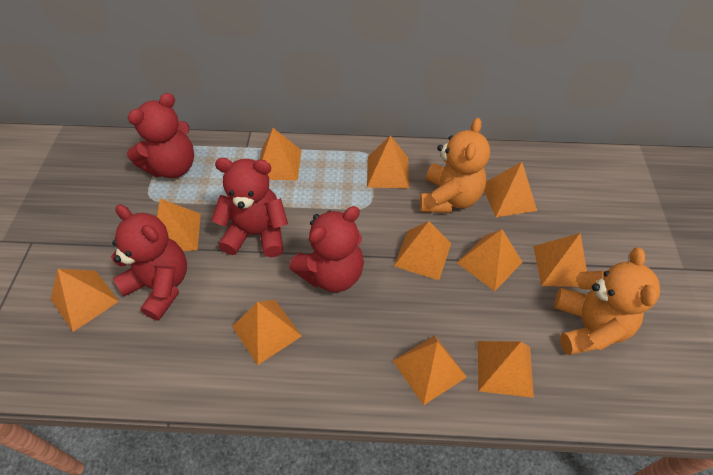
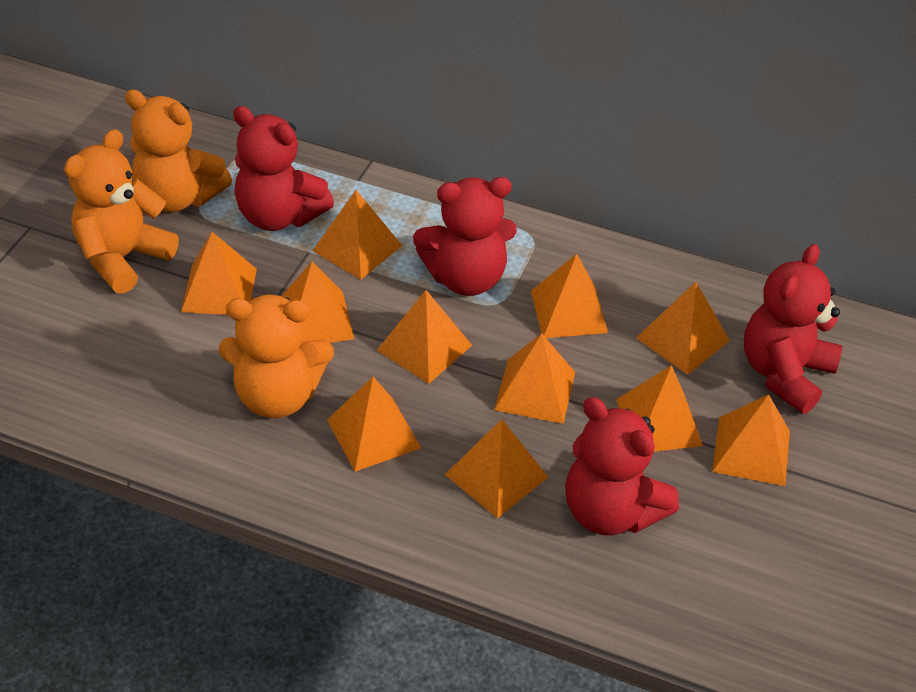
orange teddy bear: 2 -> 3

